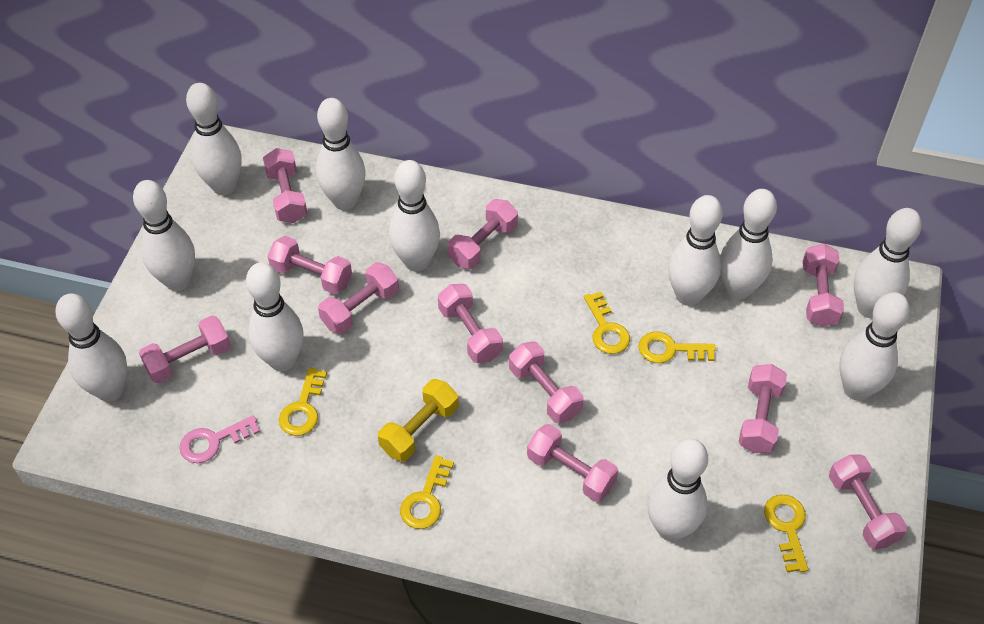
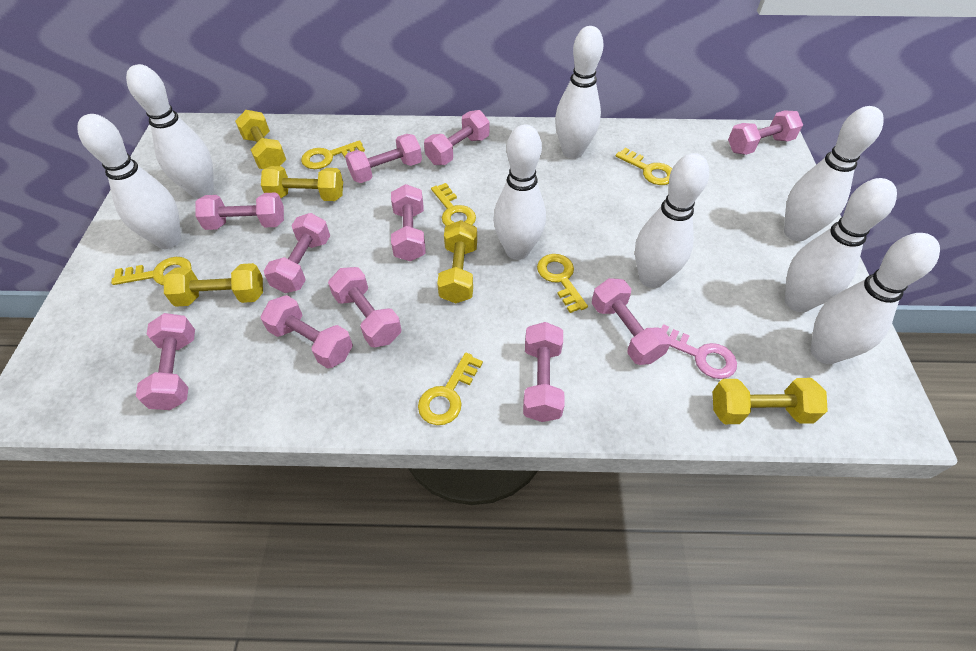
white bowling pin: 11 -> 8
yellow dumbbell: 1 -> 5
yellow key: 5 -> 6

